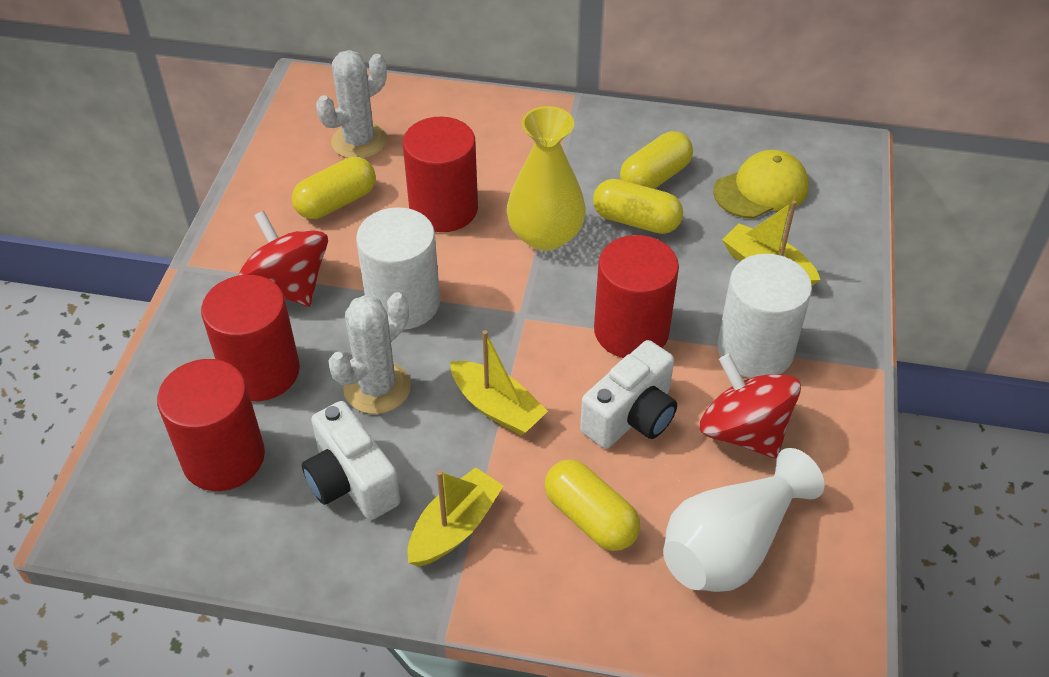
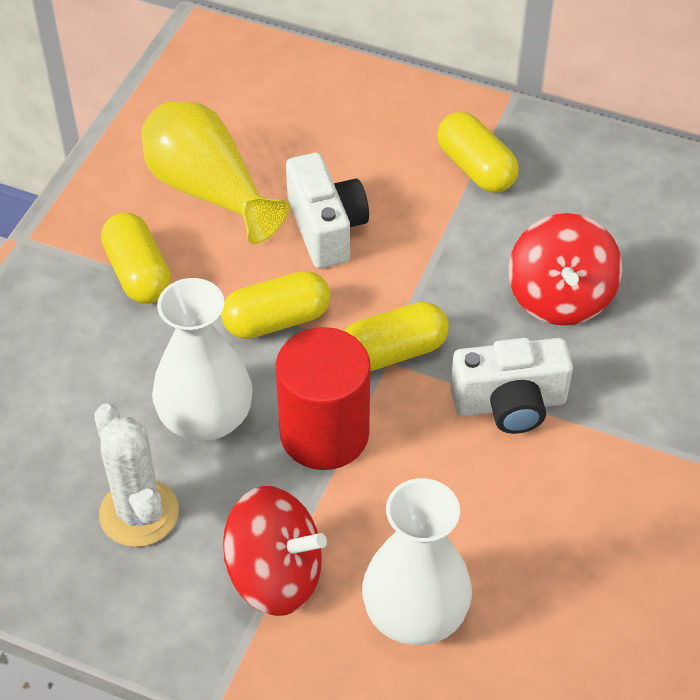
red cylinder: 4 -> 1
white cactus: 2 -> 1
white cylinder: 2 -> 0
white vase: 1 -> 2
yellow boat: 3 -> 0
yellow cap: 1 -> 0

